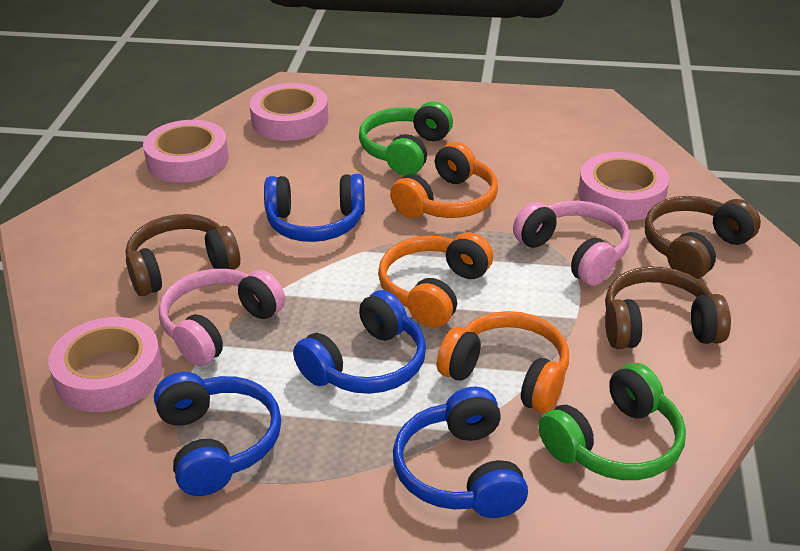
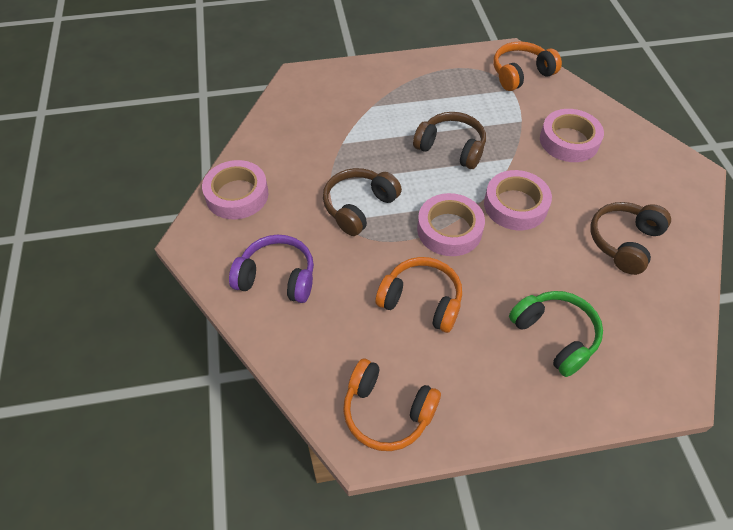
blue headphones: 4 -> 0
green headphones: 2 -> 1
pink headphones: 2 -> 0
purple headphones: 0 -> 1

